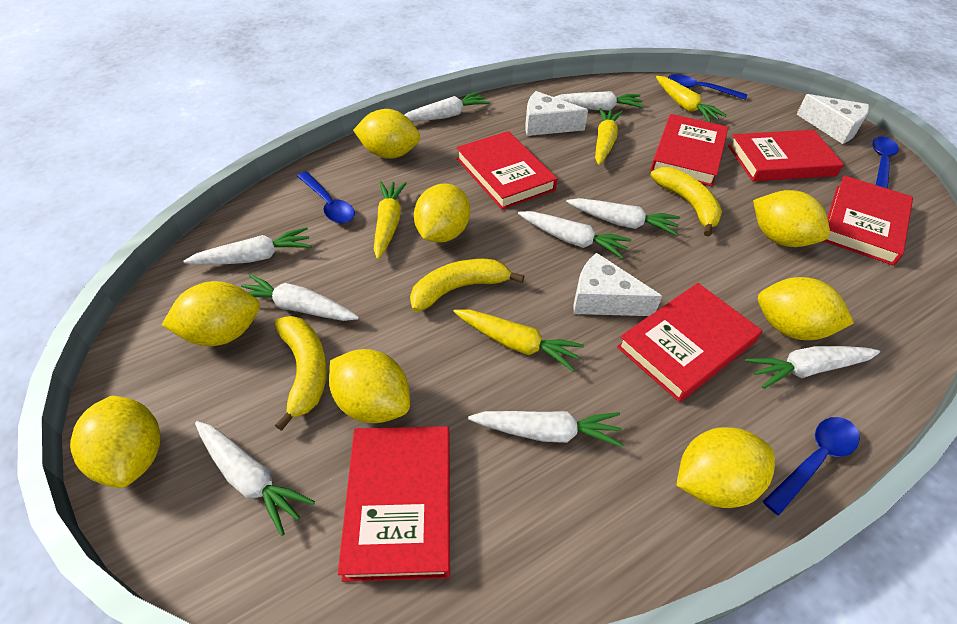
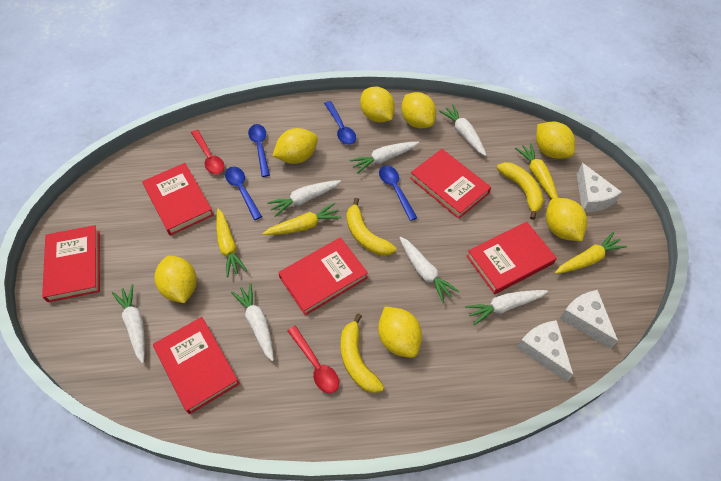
red spoon: 0 -> 2
white carrot: 9 -> 7
yellow lemon: 8 -> 7

